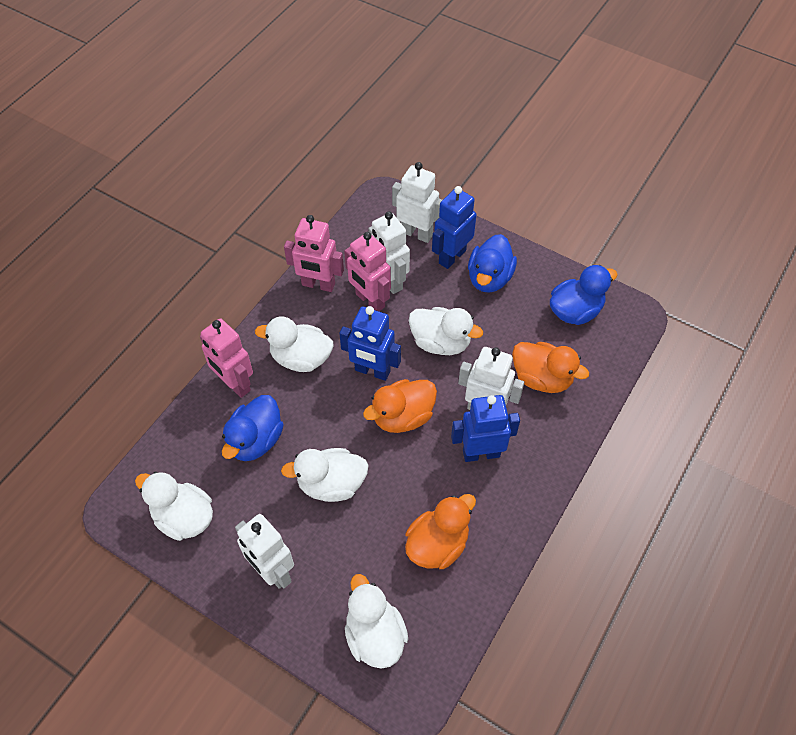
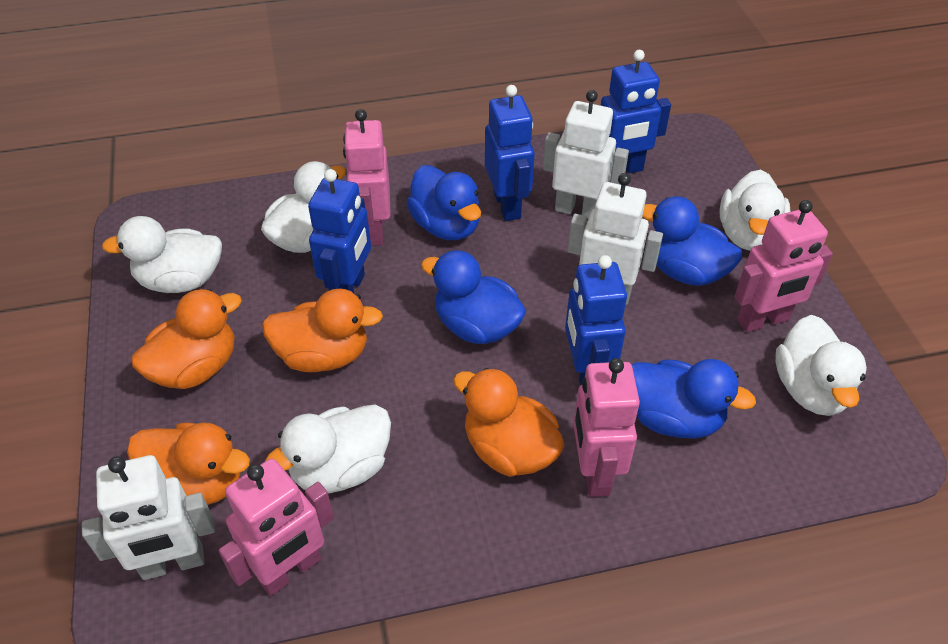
blue duck: 3 -> 4
blue robot: 3 -> 4
orange duck: 3 -> 4
pink robot: 3 -> 4
white robot: 4 -> 3

